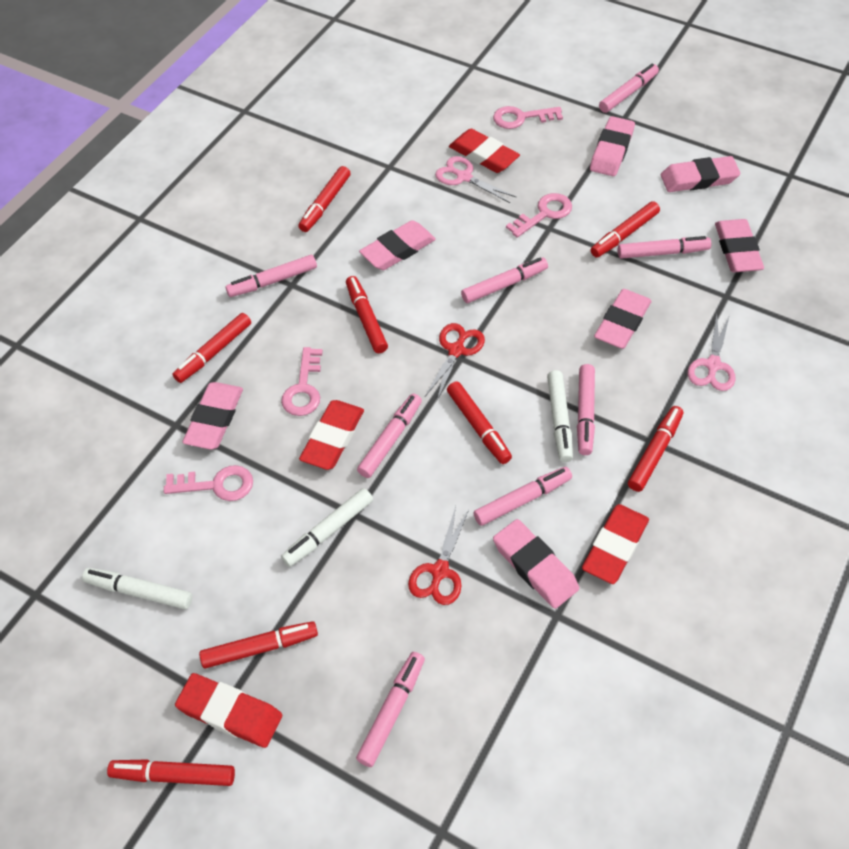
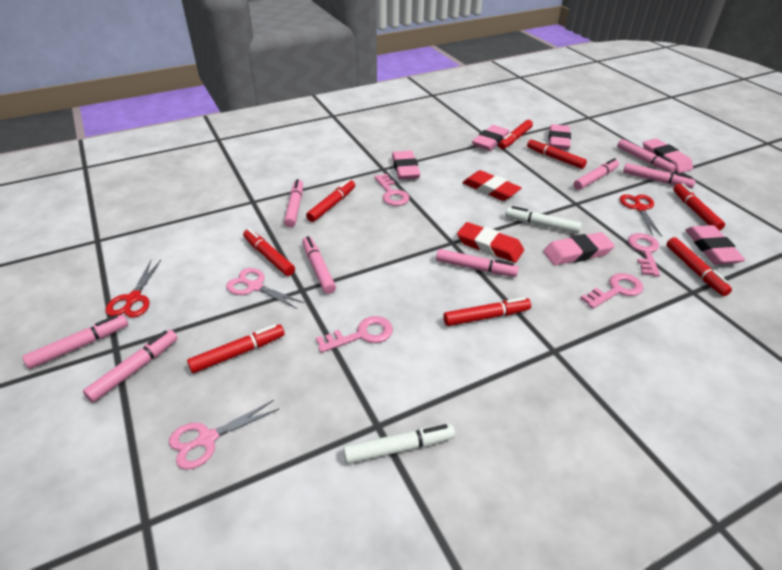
pink eraser: 7 -> 6
red eraser: 4 -> 2
white marker: 3 -> 2

